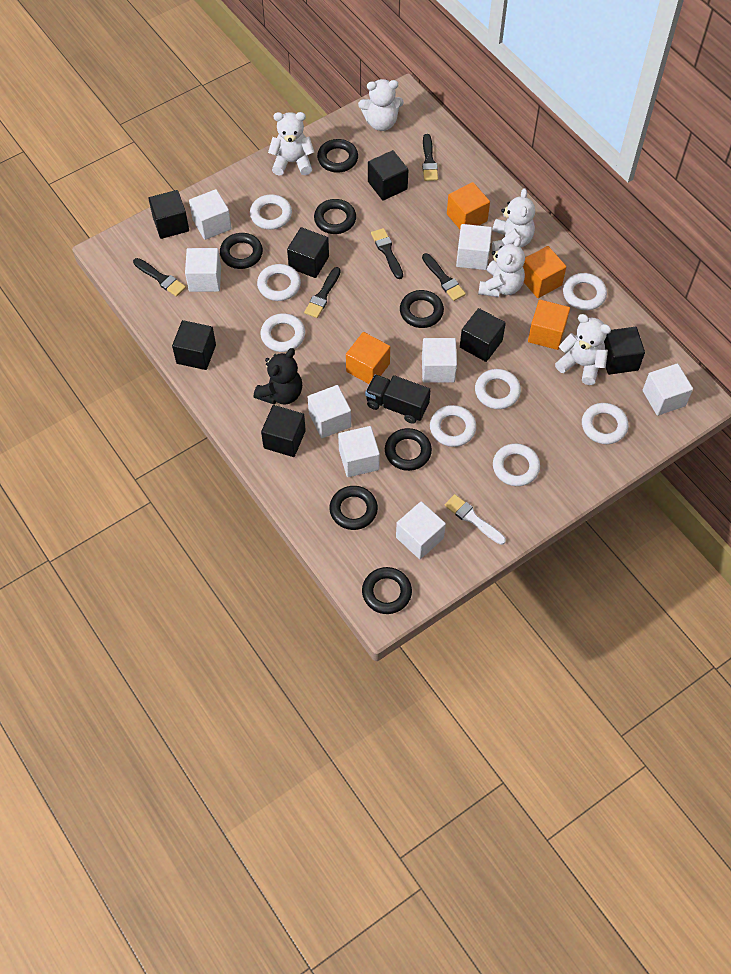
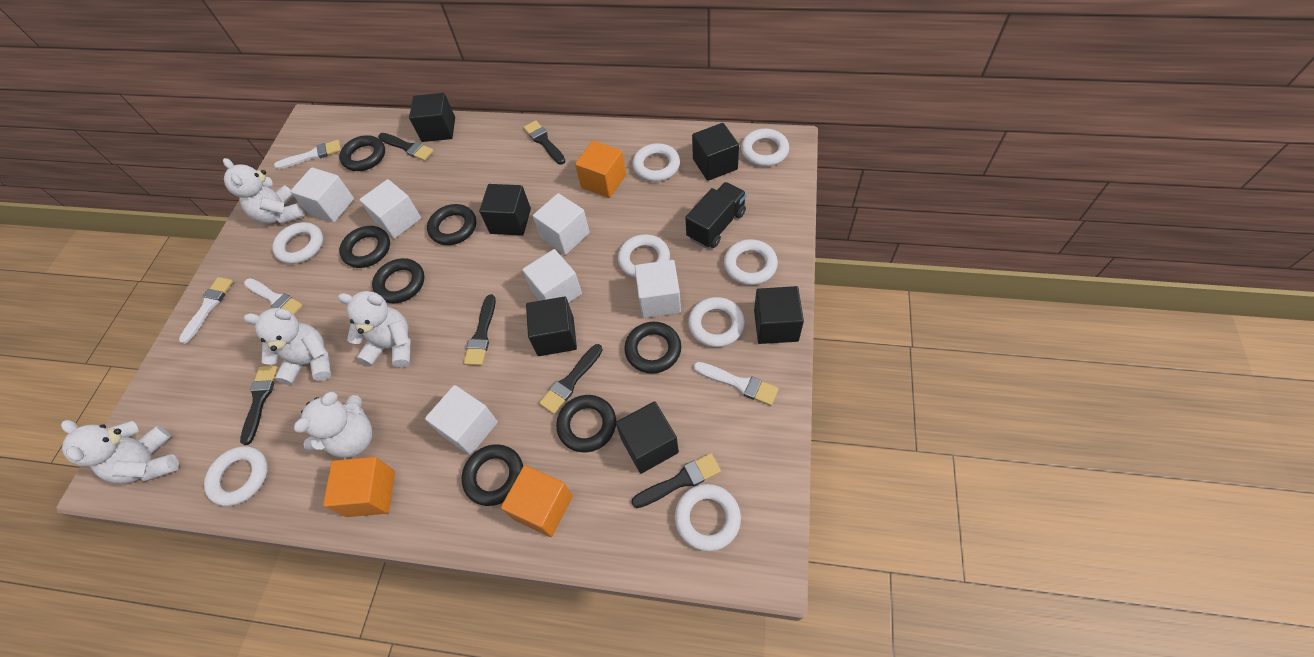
black brush: 5 -> 6
black cube: 7 -> 6
black teddy bear: 1 -> 0
orange cube: 4 -> 3
white brush: 1 -> 4
white cube: 8 -> 6

